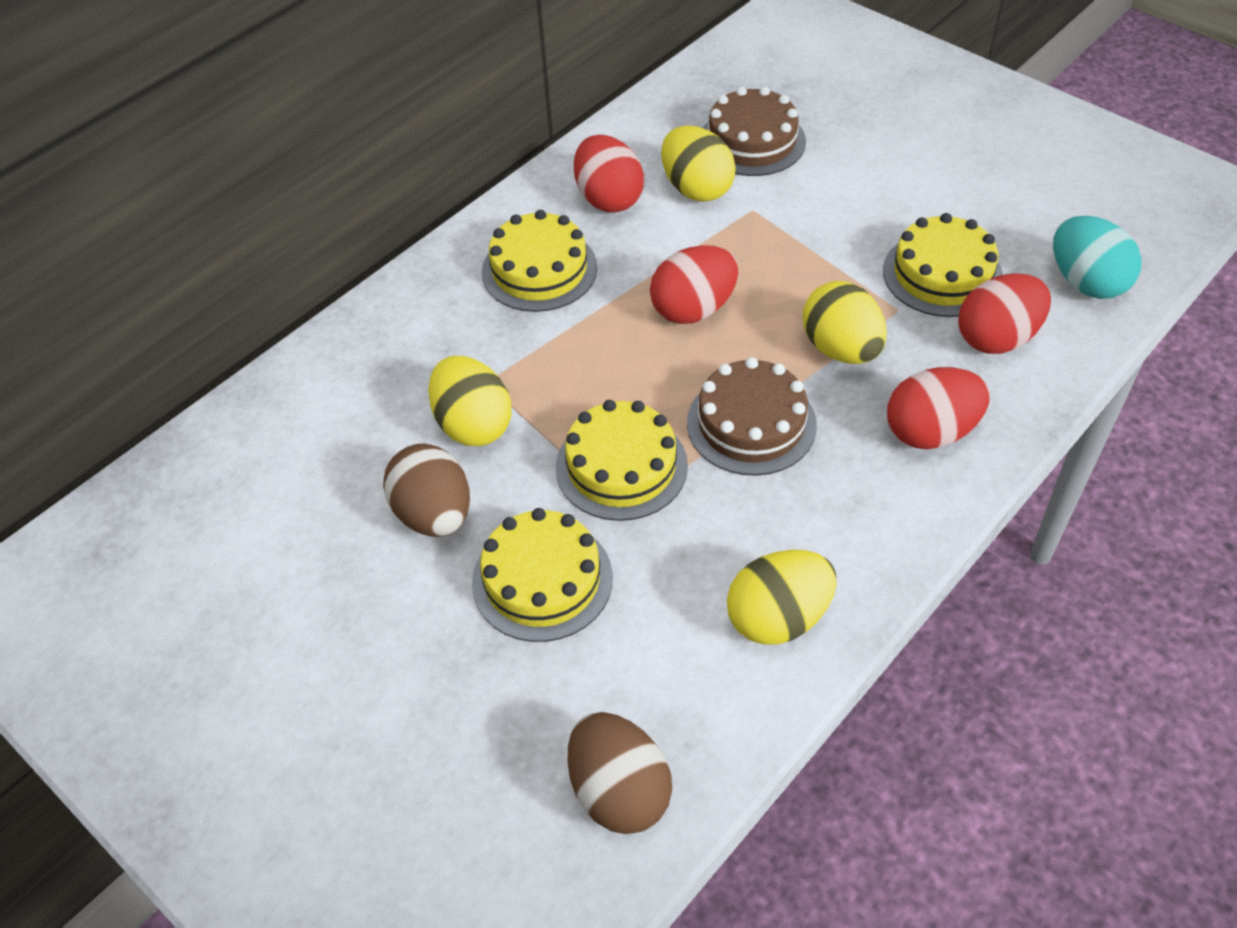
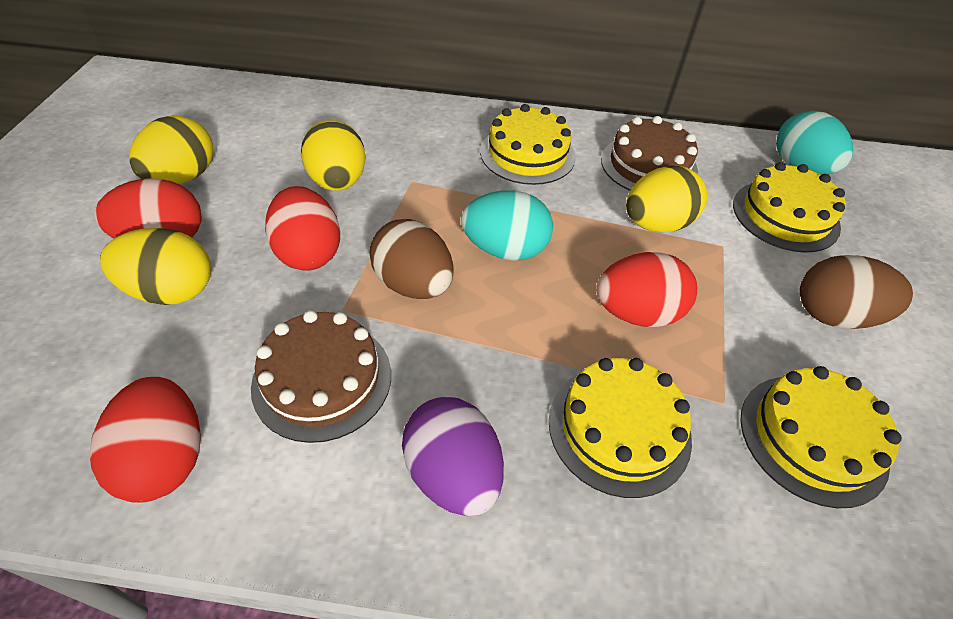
purple egg: 0 -> 1
turquoise egg: 1 -> 2

